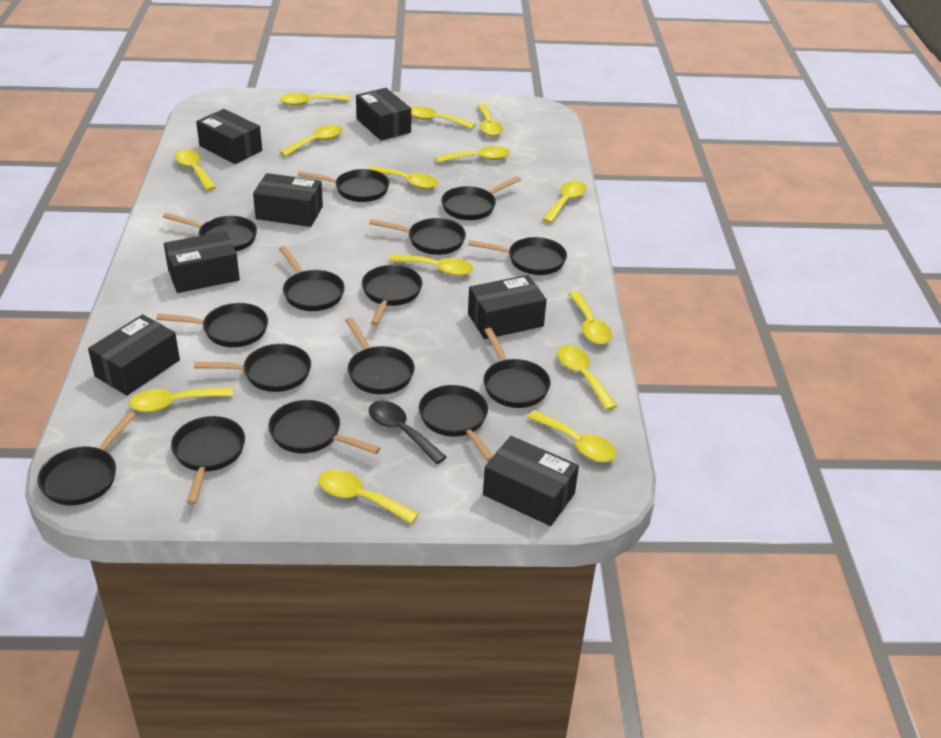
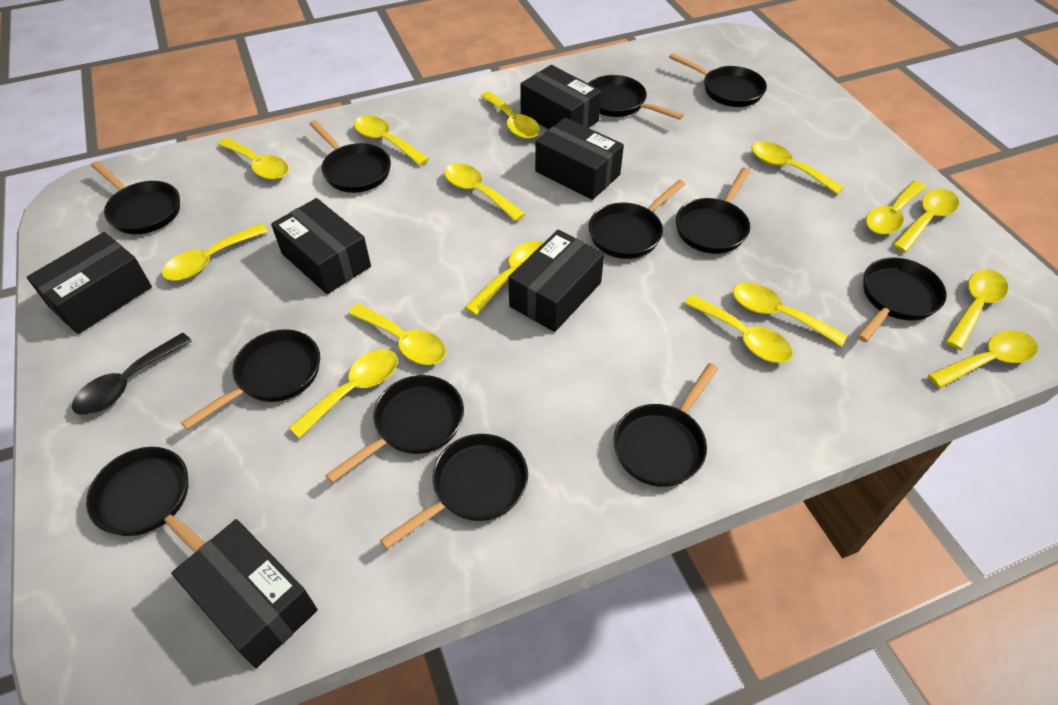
black box: 7 -> 6
black pan: 15 -> 12
yellow spoon: 14 -> 15

